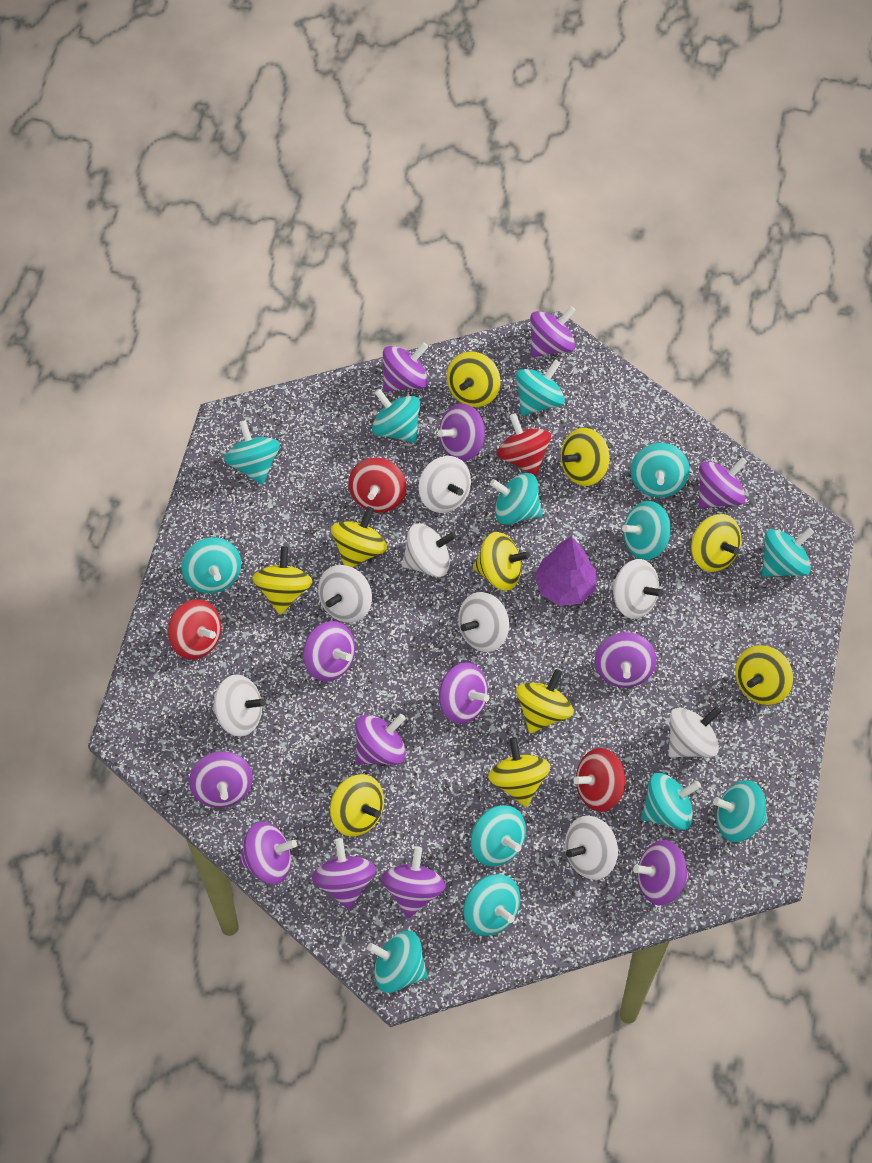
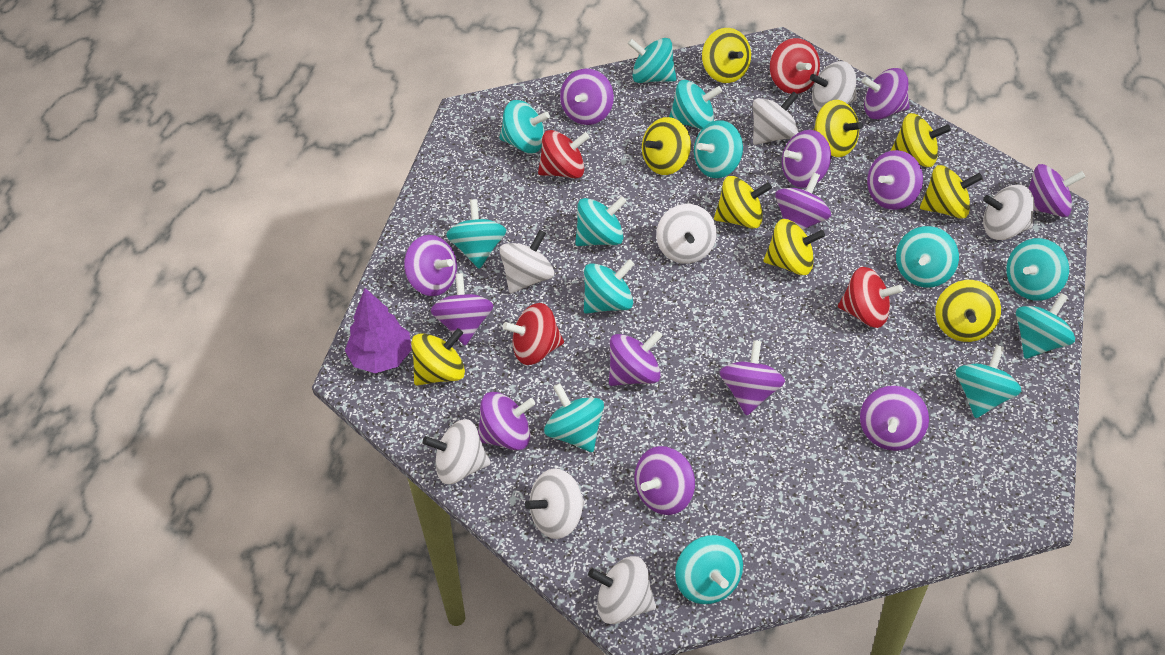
yellow spinning top: 10 -> 9

